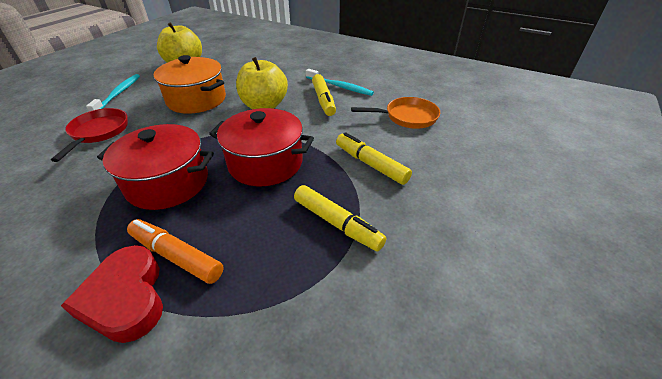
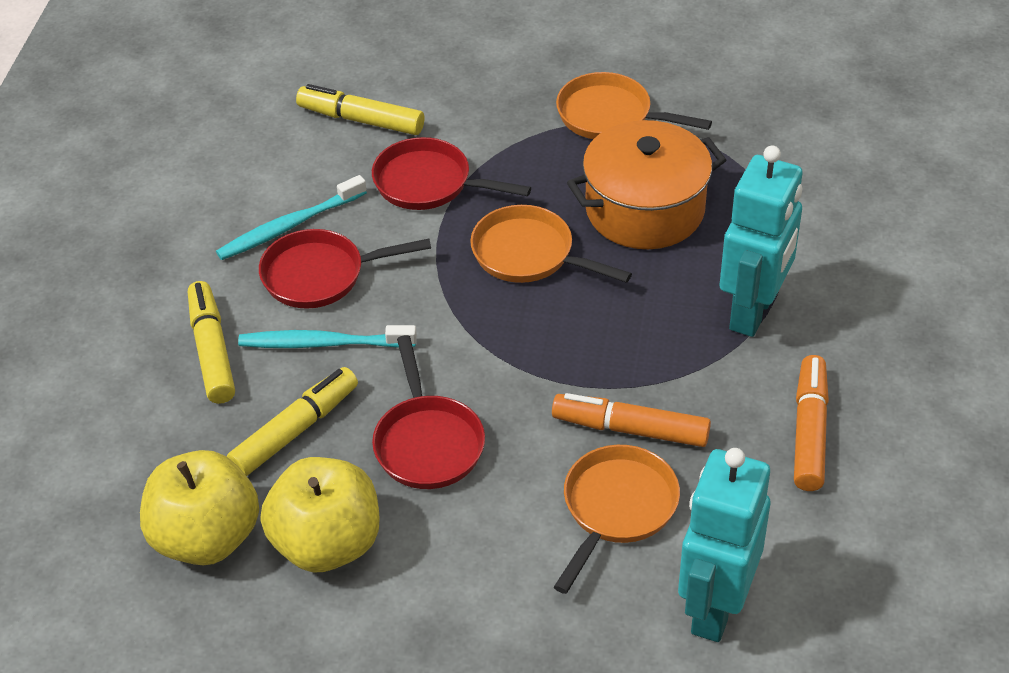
orange marker: 1 -> 2
orange pan: 1 -> 3
red heart: 1 -> 0
red pan: 1 -> 3
red pot: 2 -> 0
turquoise robot: 0 -> 2

